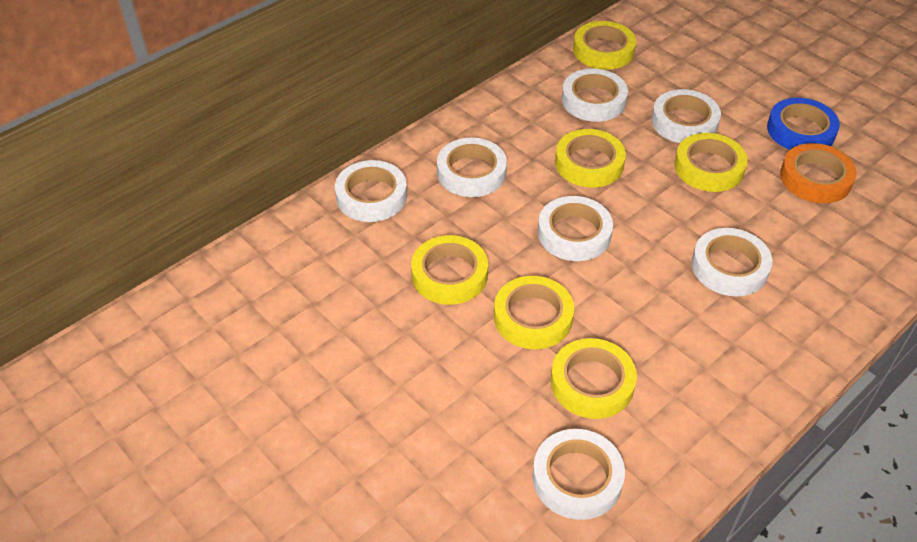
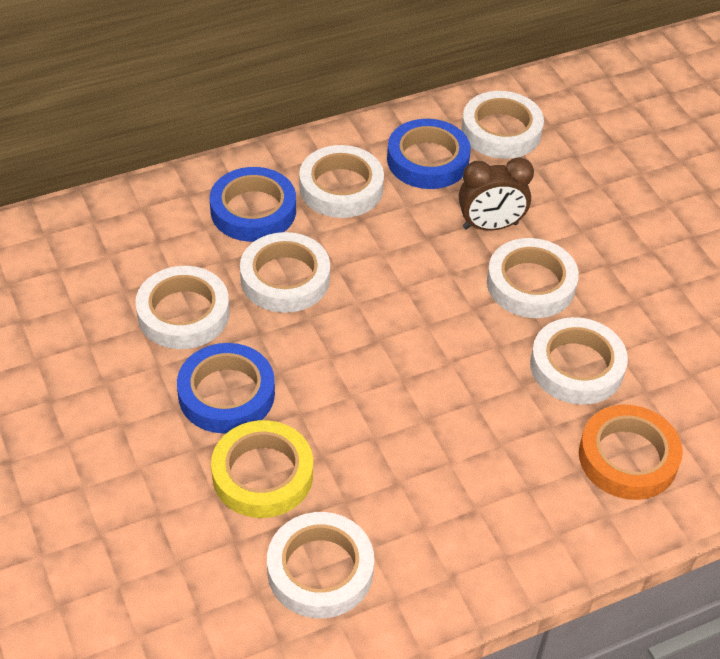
blue tape: 1 -> 3
brown clock: 0 -> 1
yellow tape: 6 -> 1

